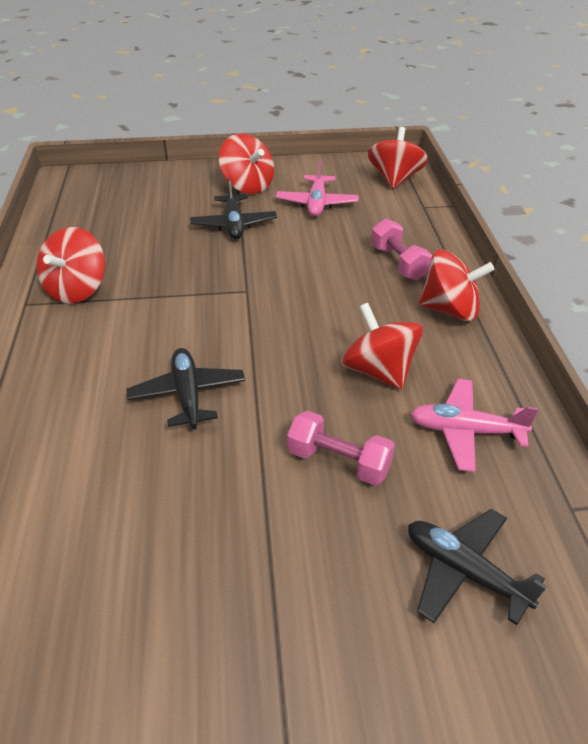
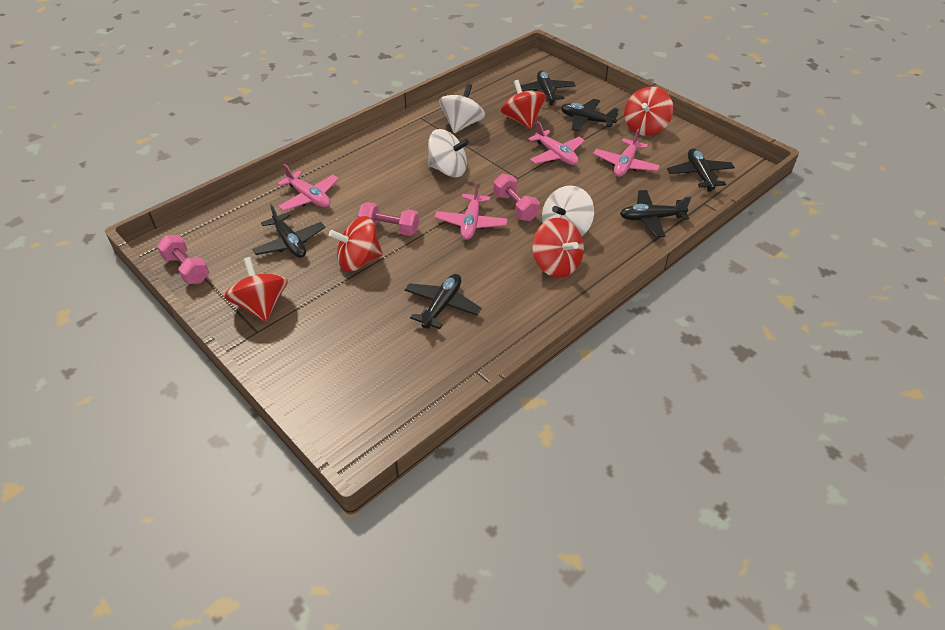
black plane: 3 -> 6
pink dumbbell: 2 -> 3
pink plane: 2 -> 4
white spinning top: 0 -> 3

